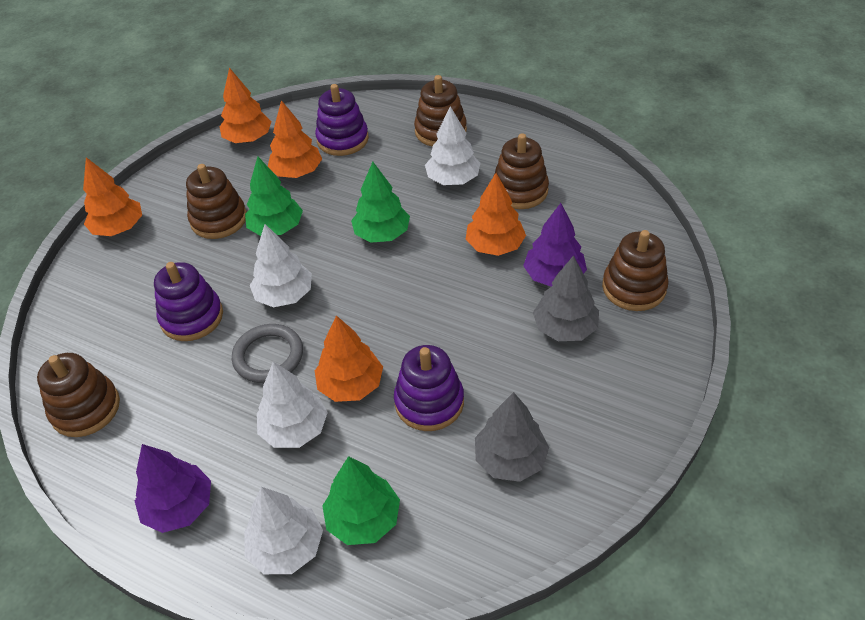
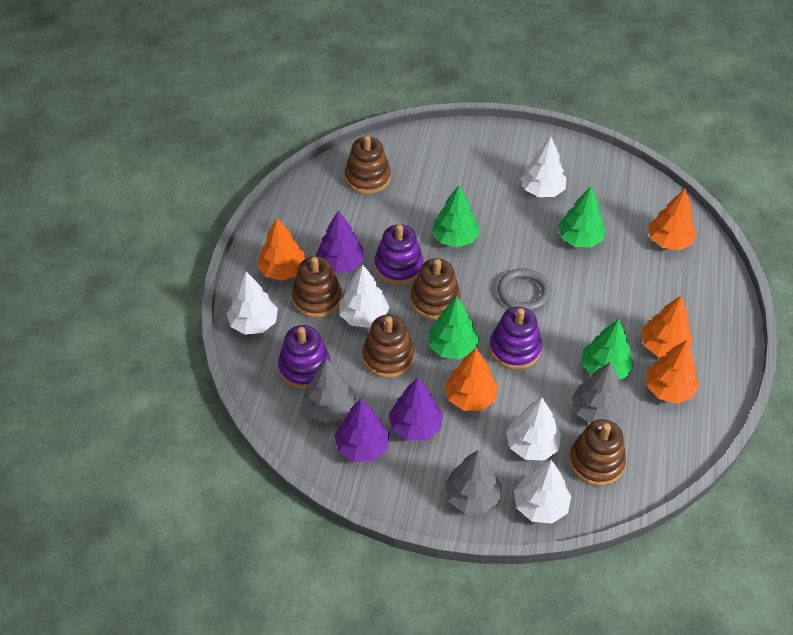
green tree: 3 -> 4
grey tree: 2 -> 3
purple tree: 2 -> 3
white tree: 4 -> 5

